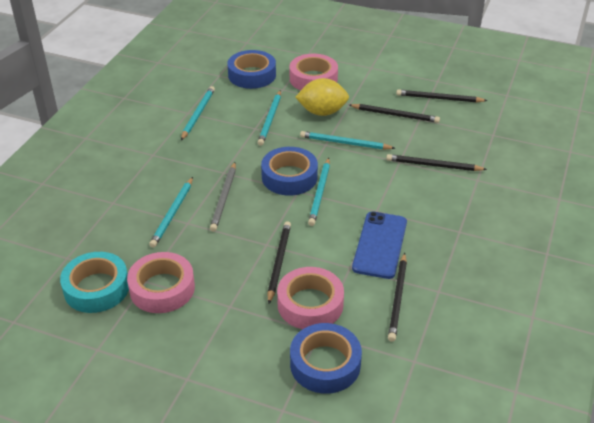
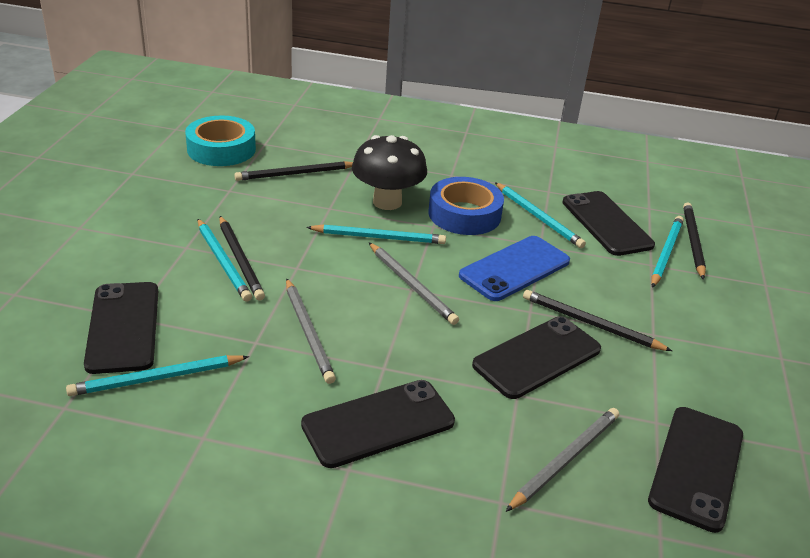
black mushroom: 0 -> 1
black pencil: 5 -> 4
black phone: 0 -> 5
blue tape: 3 -> 1
grey pencil: 1 -> 3
pink tape: 3 -> 0
yellow lemon: 1 -> 0

